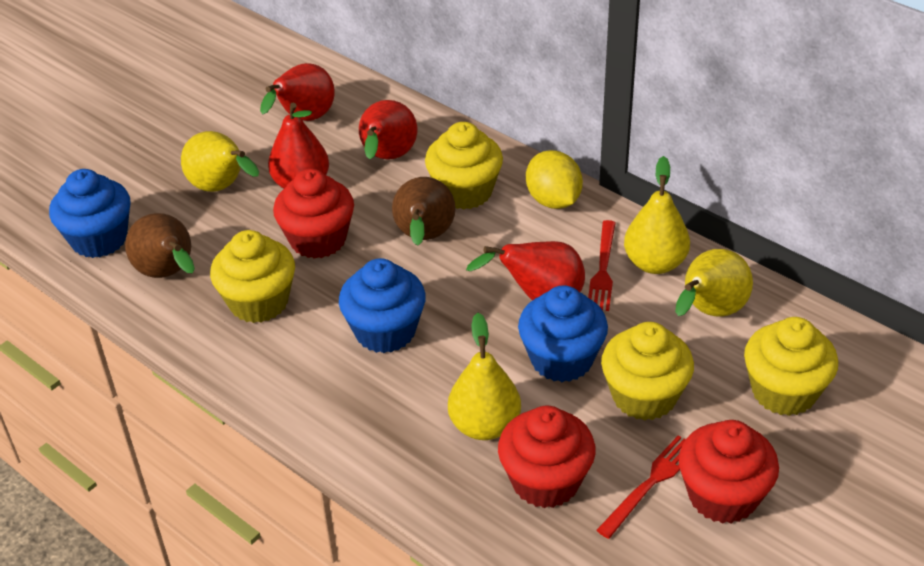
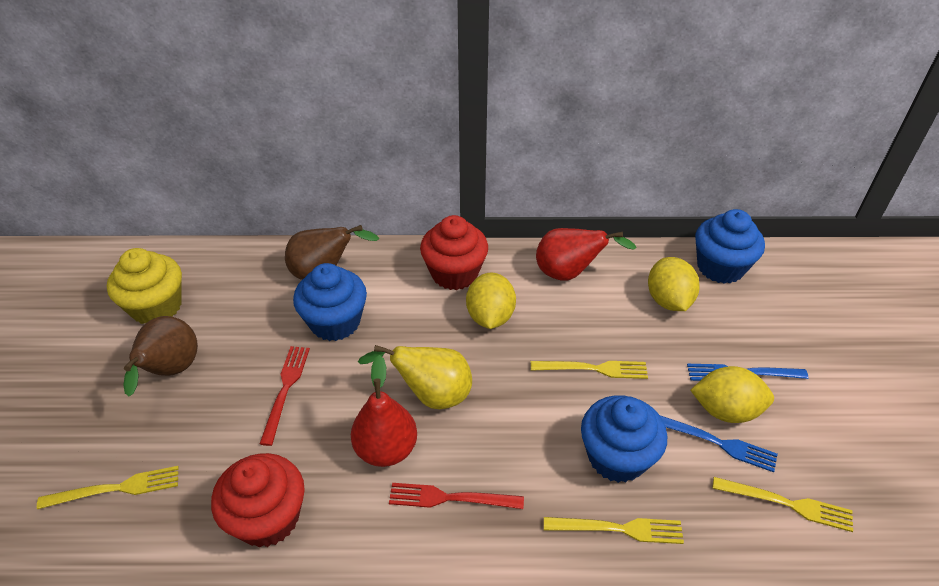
blue fork: 0 -> 2
red cupcake: 3 -> 2
red pear: 4 -> 2
yellow cupcake: 4 -> 1
yellow fork: 0 -> 4
yellow lemon: 1 -> 3
yellow pear: 4 -> 1

